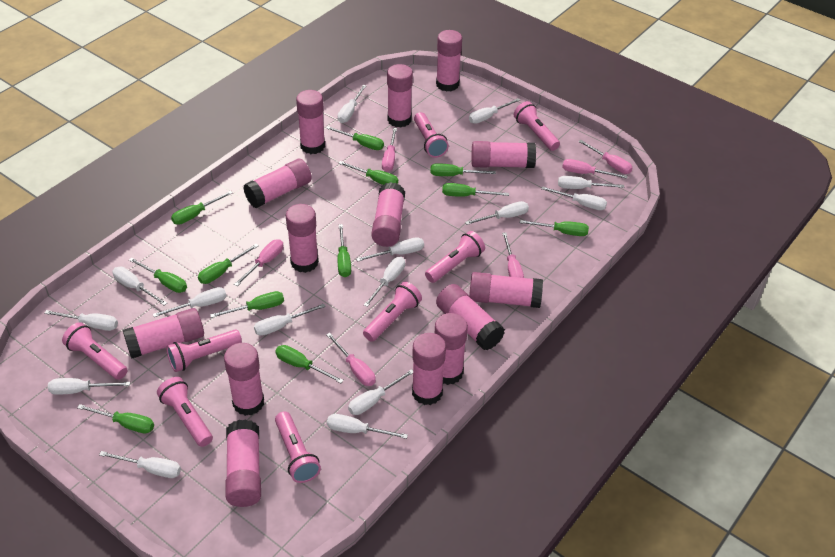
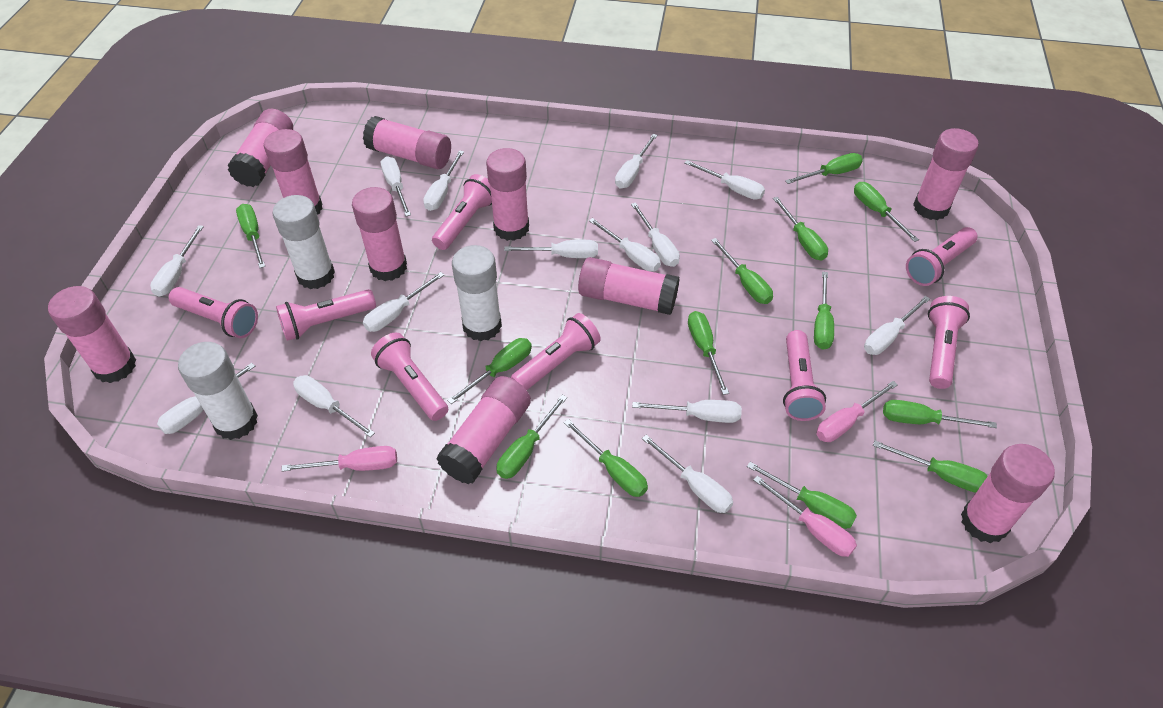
green screwdriver: 12 -> 13
pink glue stick: 14 -> 10
pink screwdriver: 6 -> 3
white glue stick: 0 -> 3
white screwdriver: 15 -> 14

